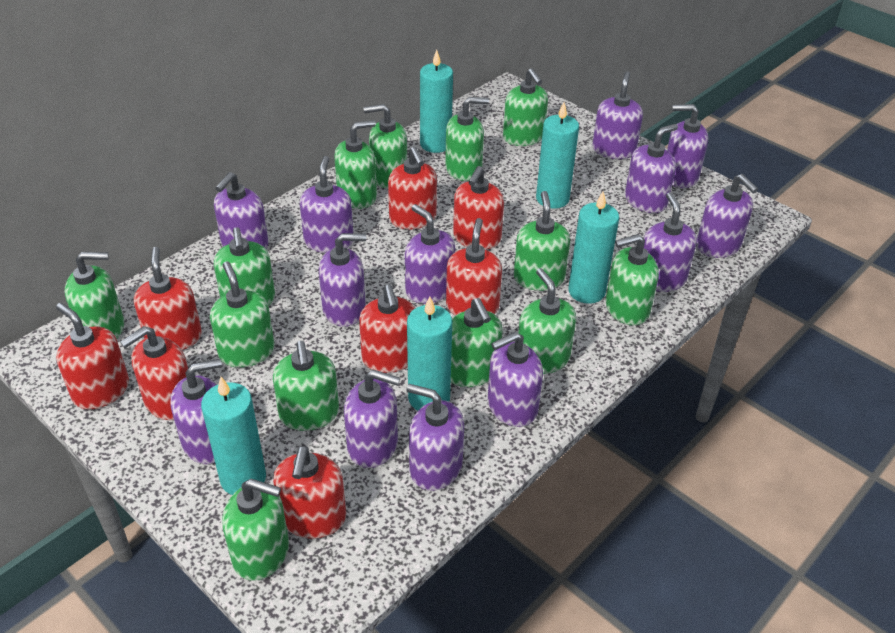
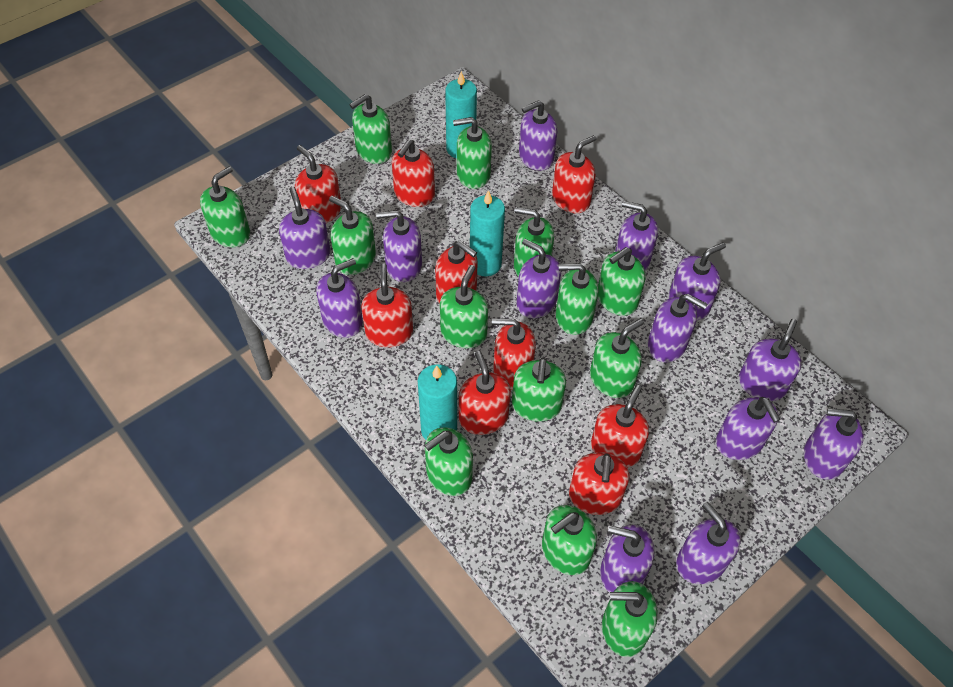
red soap dispenser: 8 -> 9
turquoise candle: 5 -> 3

